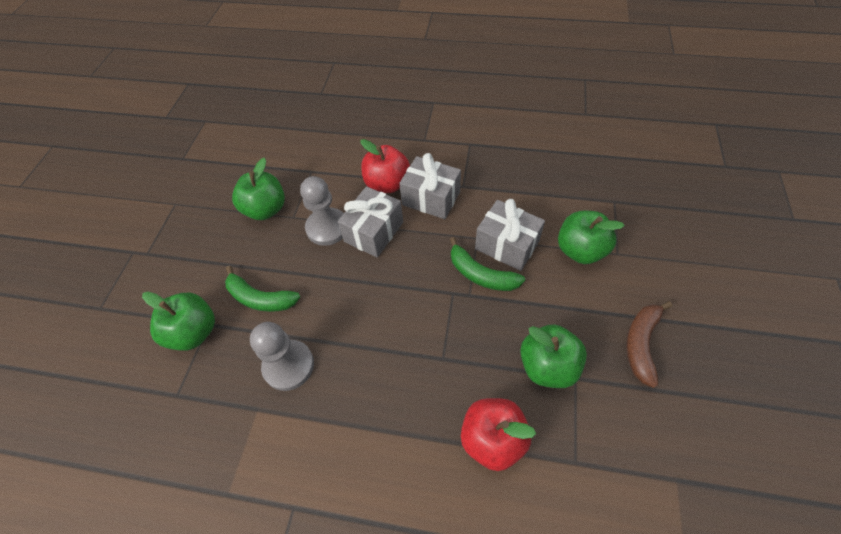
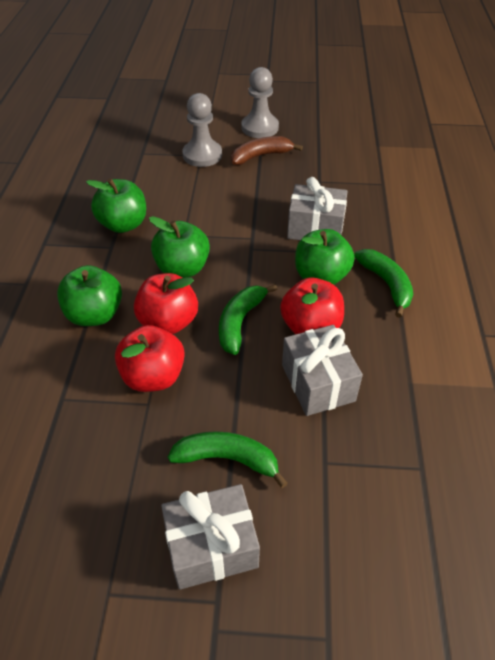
green banana: 2 -> 3
red apple: 2 -> 3

